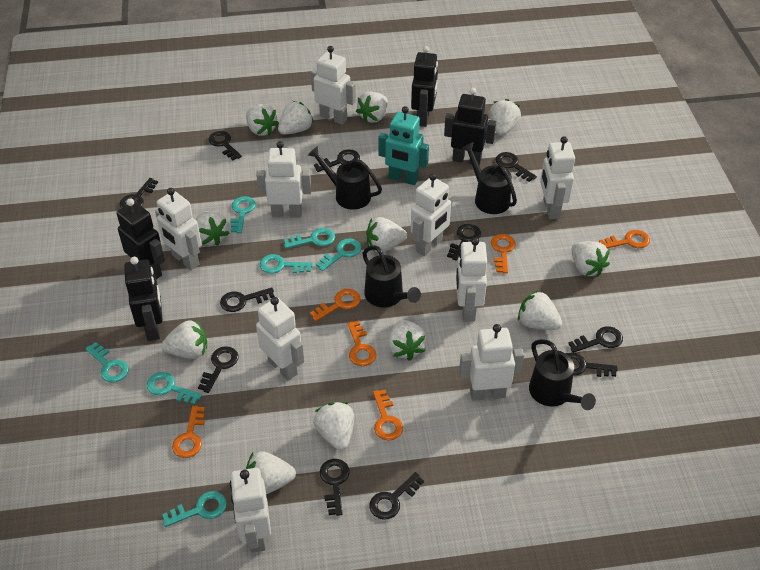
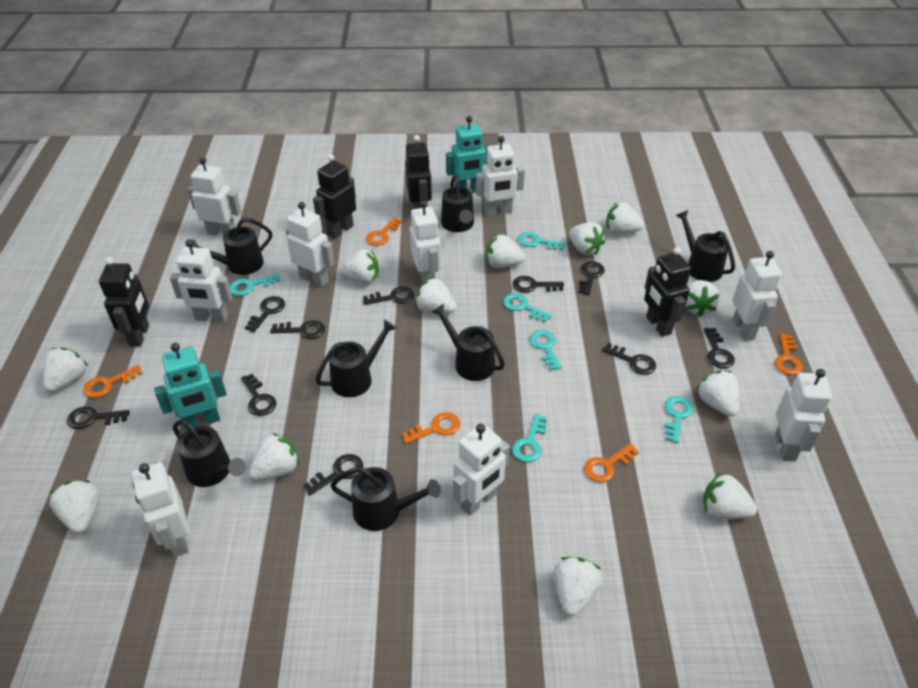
black key: 11 -> 10
black watering can: 4 -> 7
orange key: 6 -> 5
turquoise key: 7 -> 6
turquoise robot: 1 -> 2

